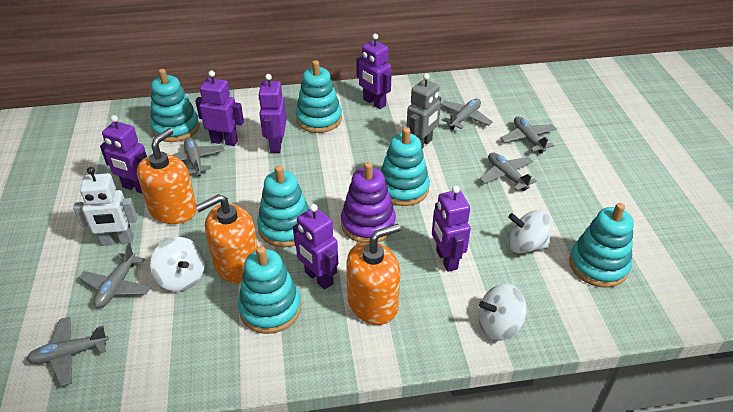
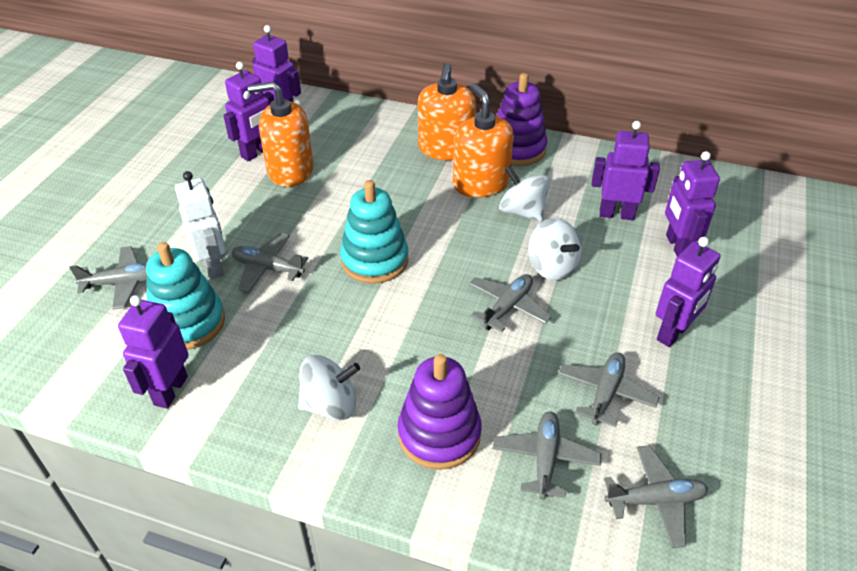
grey robot: 1 -> 0
purple stacking toy: 1 -> 2
turquoise stacking toy: 6 -> 2

